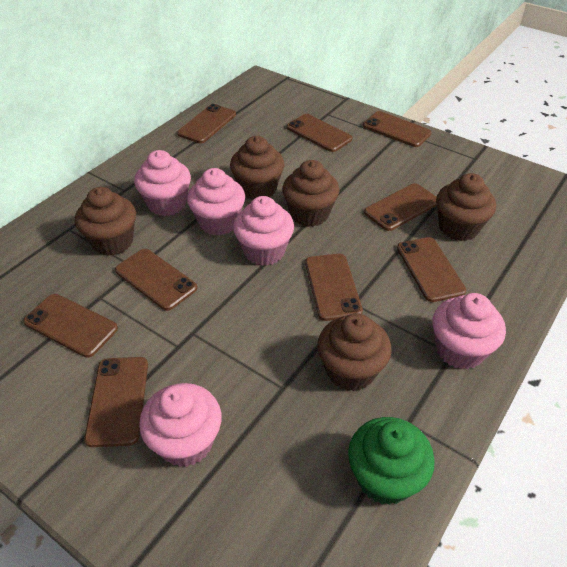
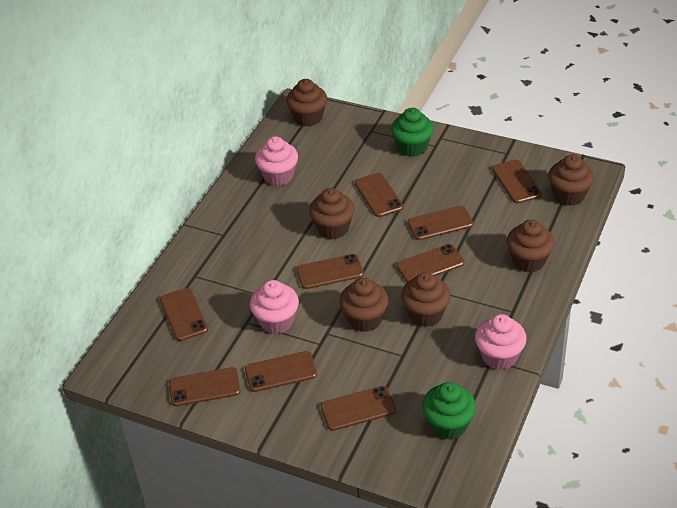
brown cupcake: 5 -> 6
green cupcake: 1 -> 2
pink cupcake: 5 -> 3

